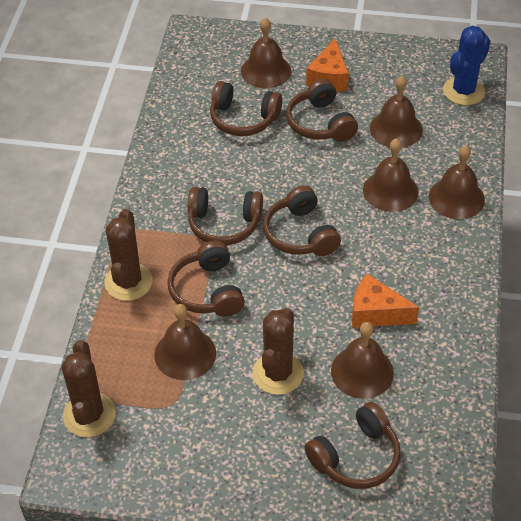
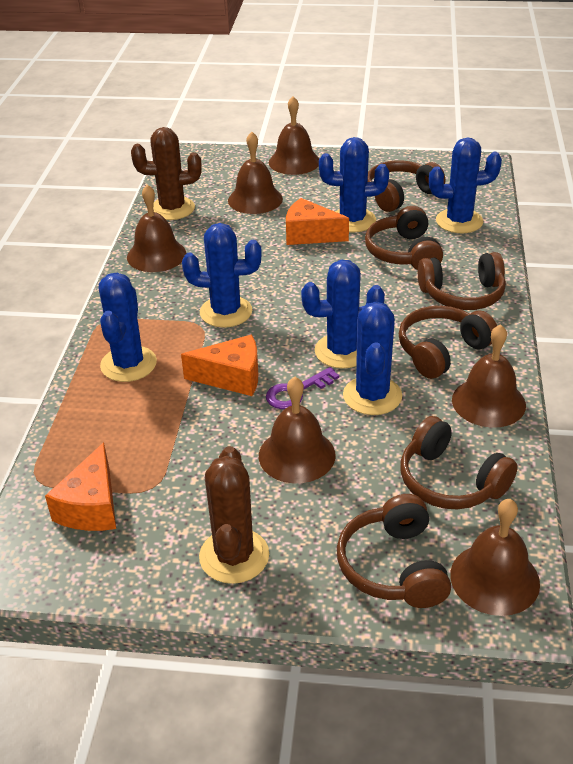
blue cactus: 1 -> 6
brown cactus: 3 -> 2
orange cheese: 2 -> 3
purple key: 0 -> 1

